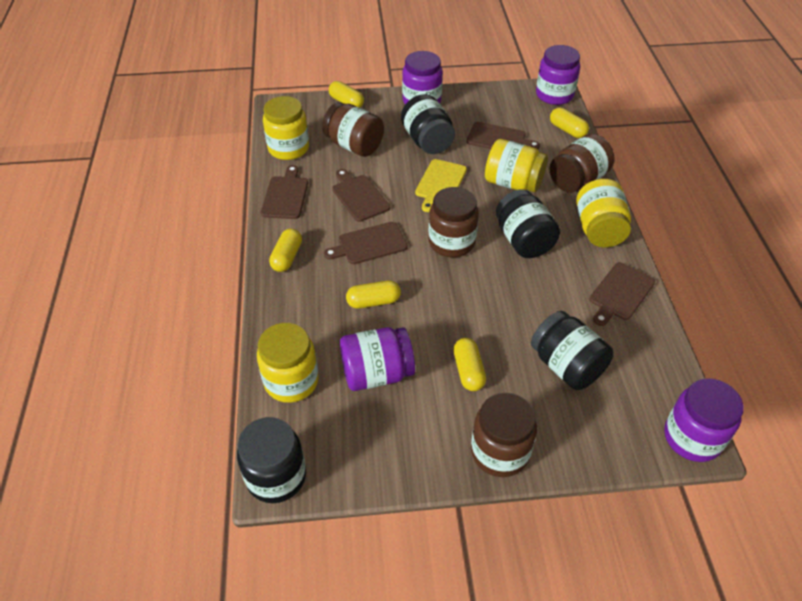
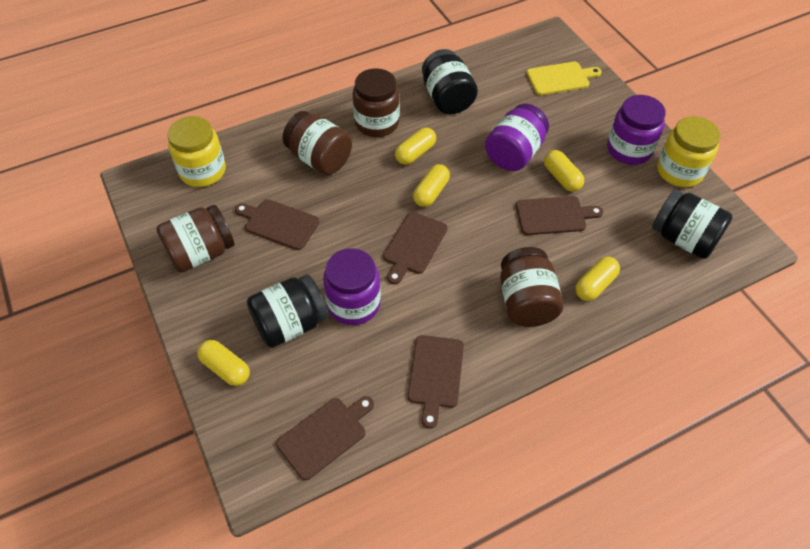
black jar: 4 -> 3
purple jar: 4 -> 3
yellow jar: 4 -> 2

